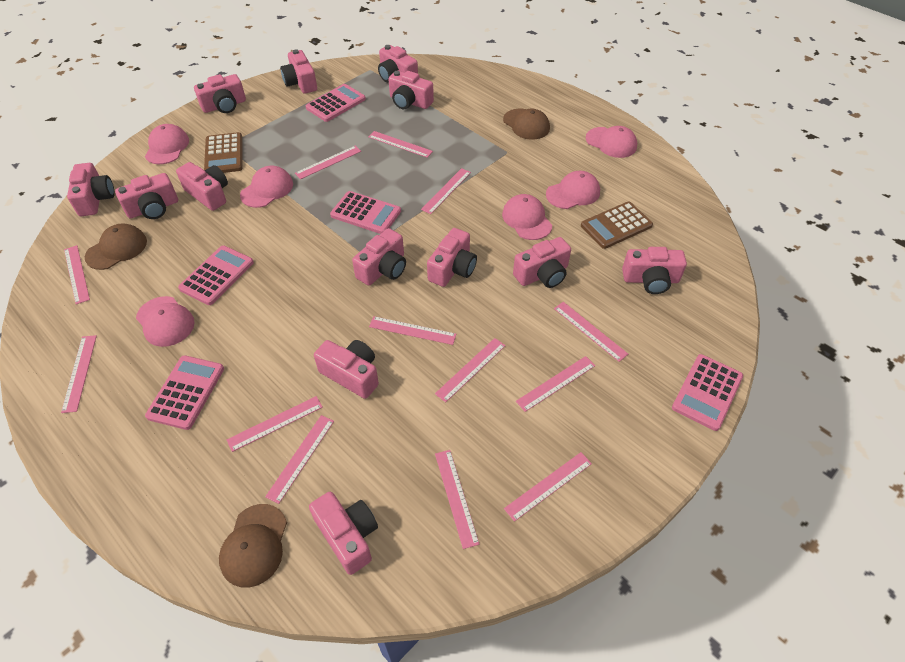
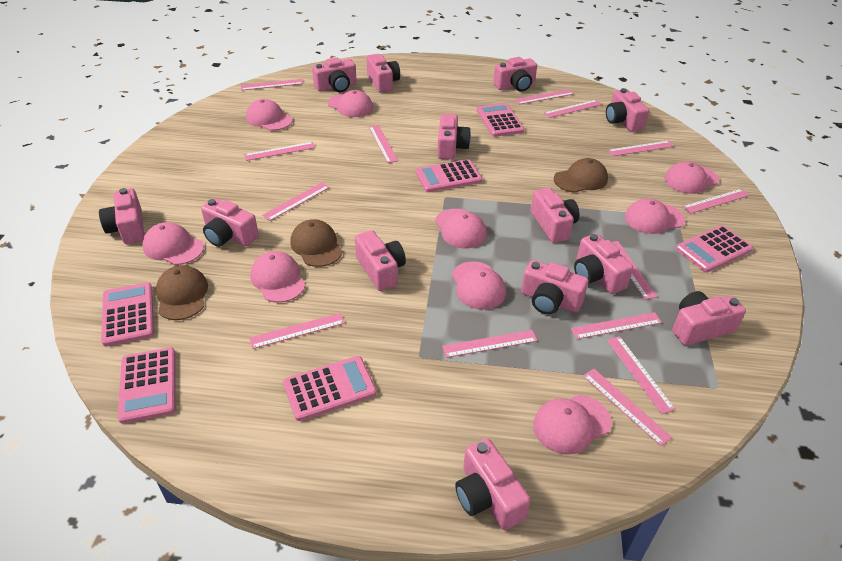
brown calculator: 2 -> 0
pink calculator: 5 -> 6
pink cap: 6 -> 9
pink ruler: 13 -> 14

